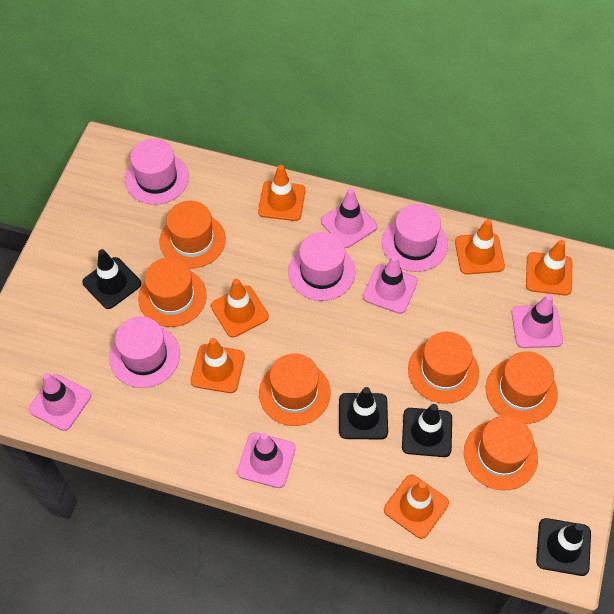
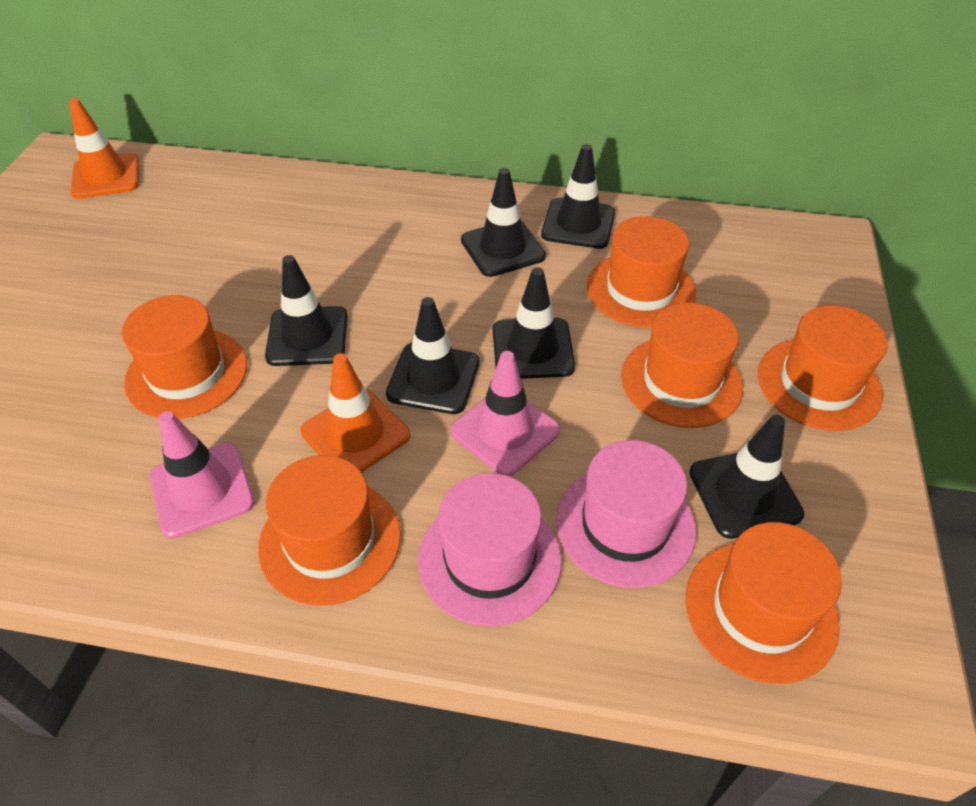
black traffic cone: 4 -> 6
orange traffic cone: 6 -> 2
pink hat: 4 -> 2
pink traffic cone: 5 -> 2

